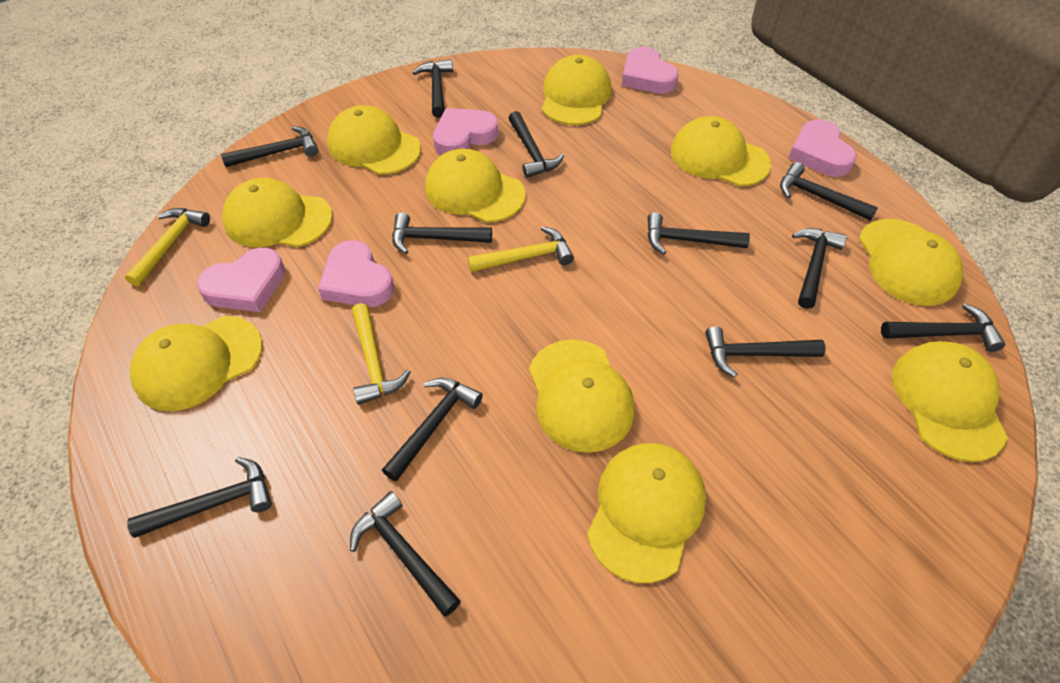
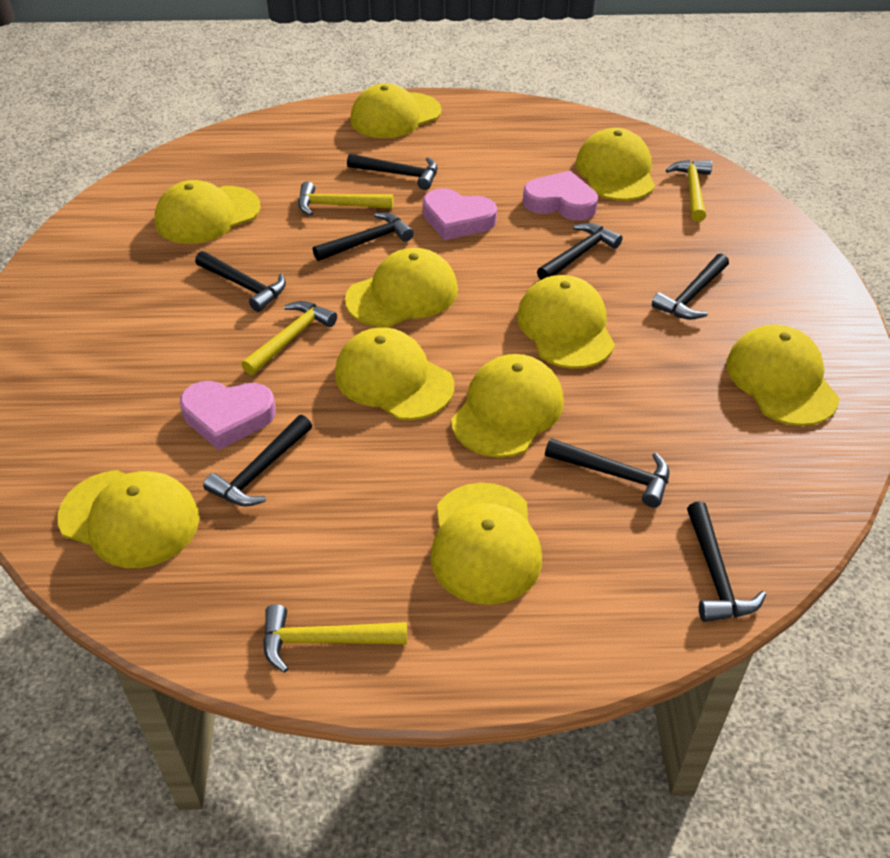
black hammer: 12 -> 8
pink heart: 5 -> 3
yellow hammer: 3 -> 4

